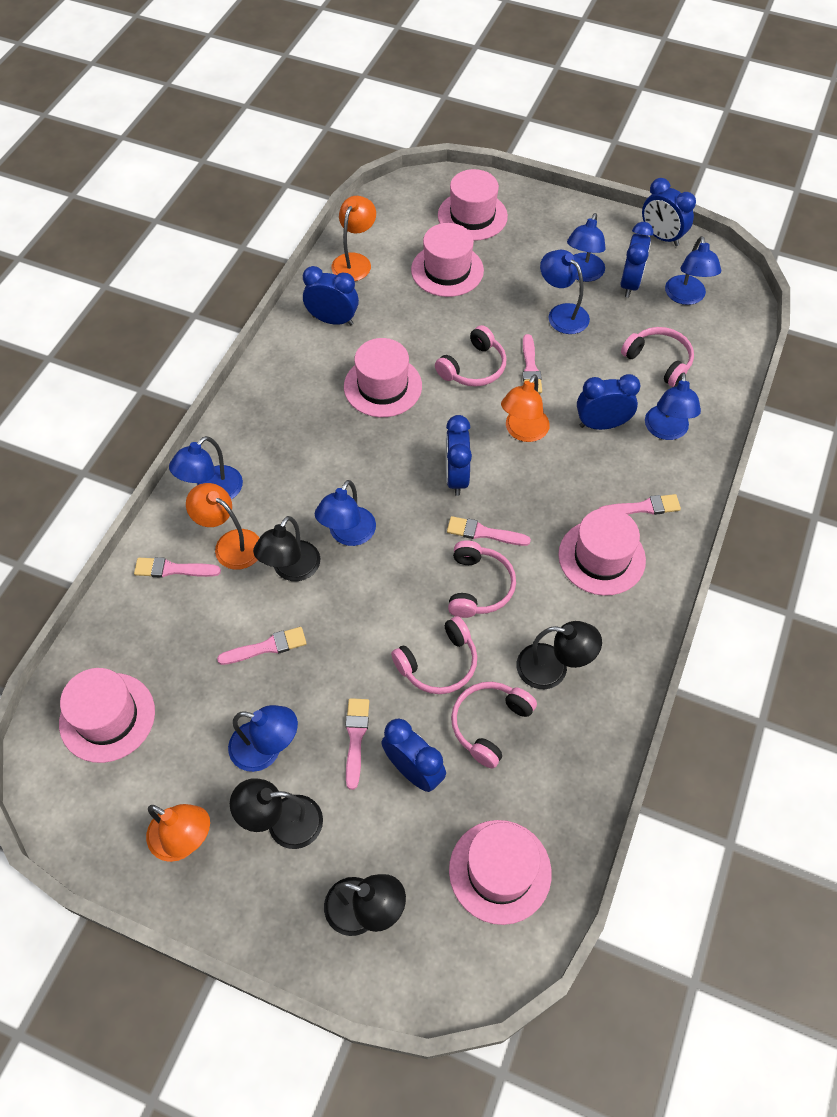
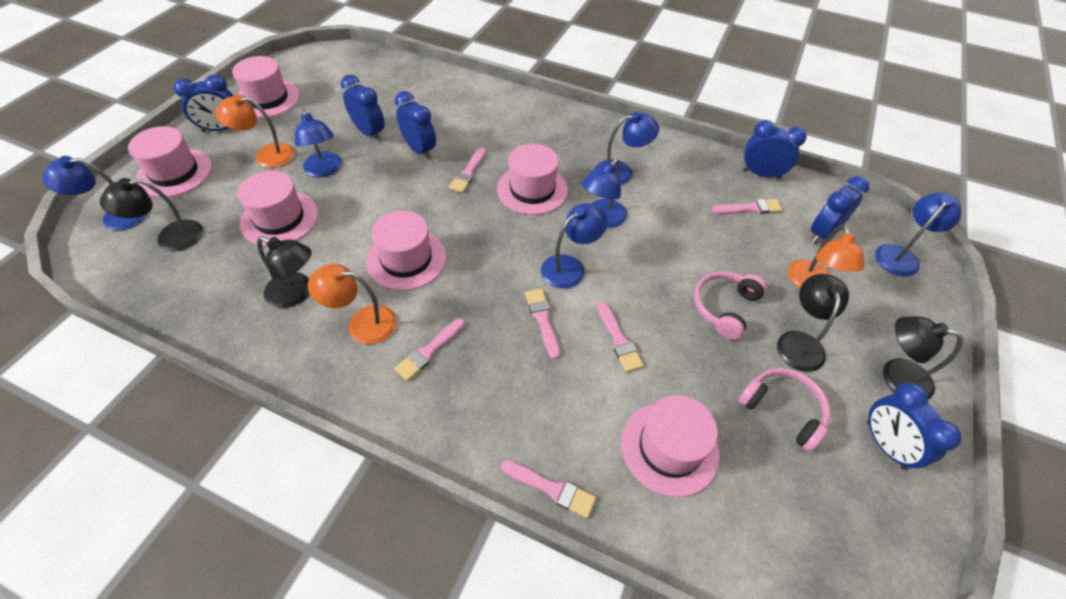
blue lamp: 7 -> 6
orange lamp: 4 -> 3
pink headphones: 5 -> 2

